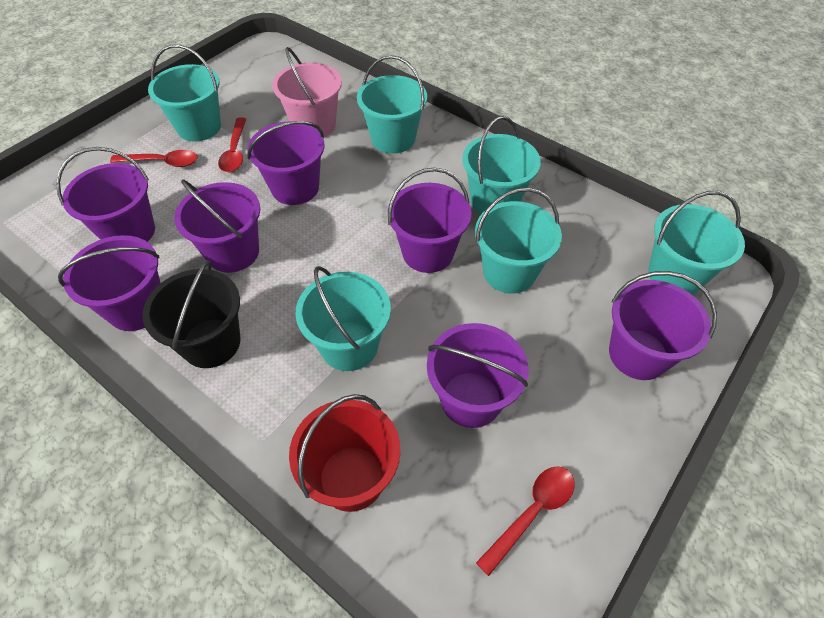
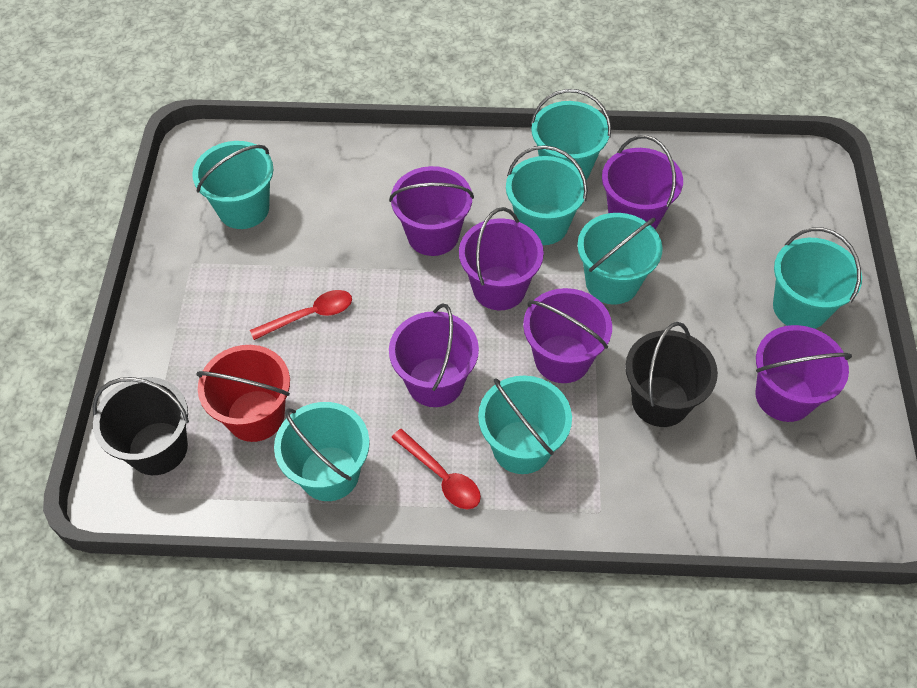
black bucket: 1 -> 2
pink bucket: 1 -> 0
purple bucket: 7 -> 6
red spoon: 3 -> 2
turquoise bucket: 6 -> 7

